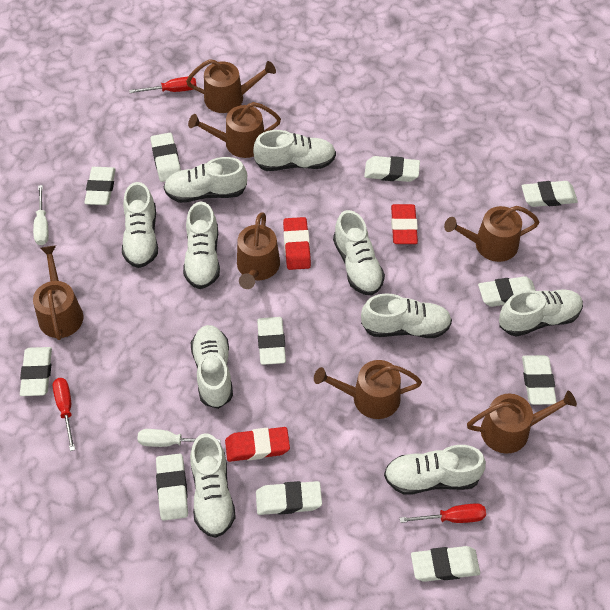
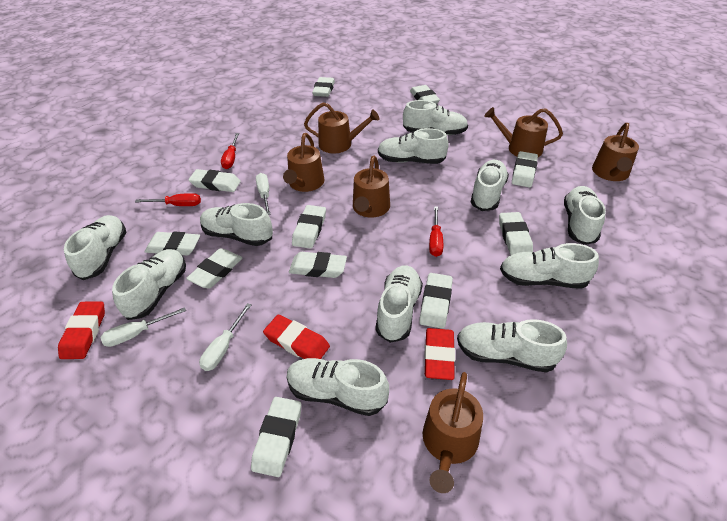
brown watering can: 7 -> 6
white screwdriver: 2 -> 3
white shoe: 10 -> 11

